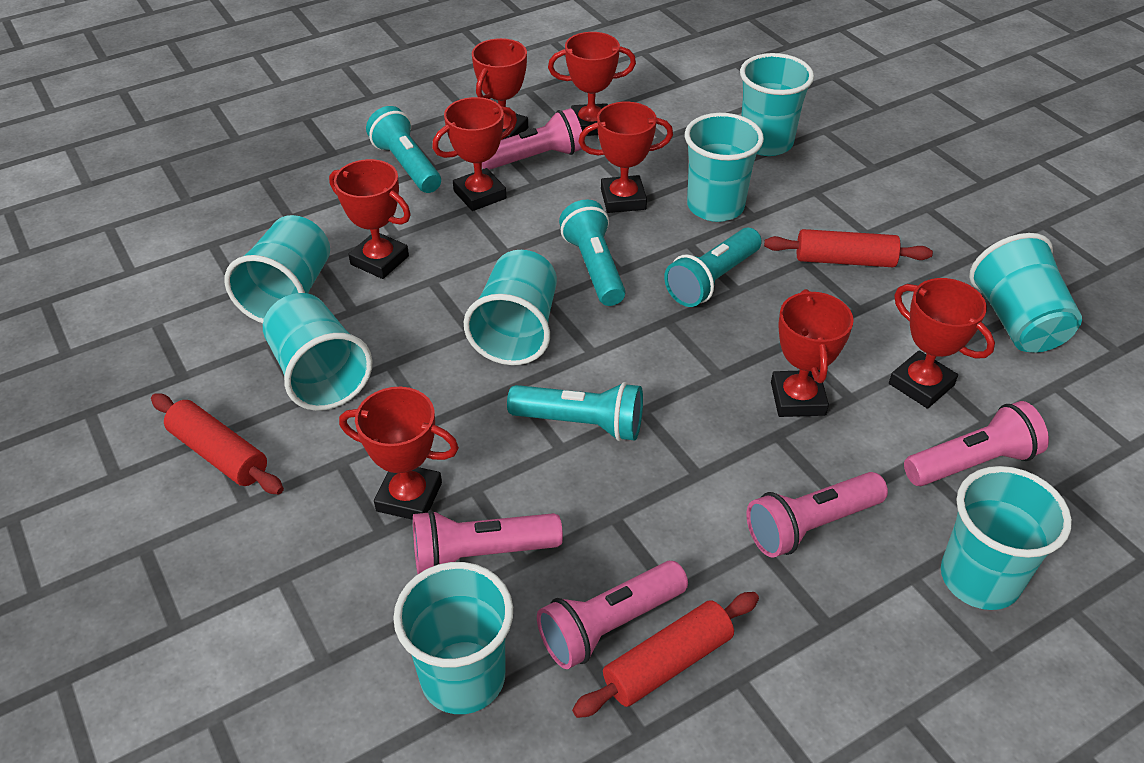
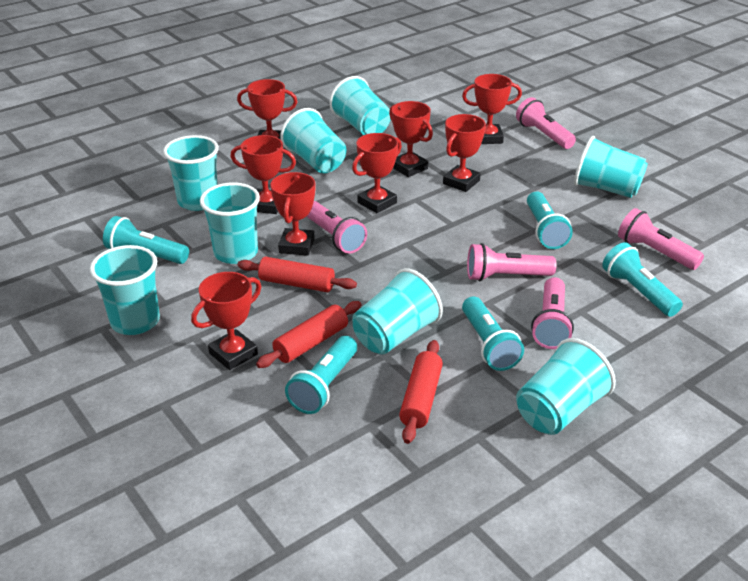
turquoise flashlight: 4 -> 5

